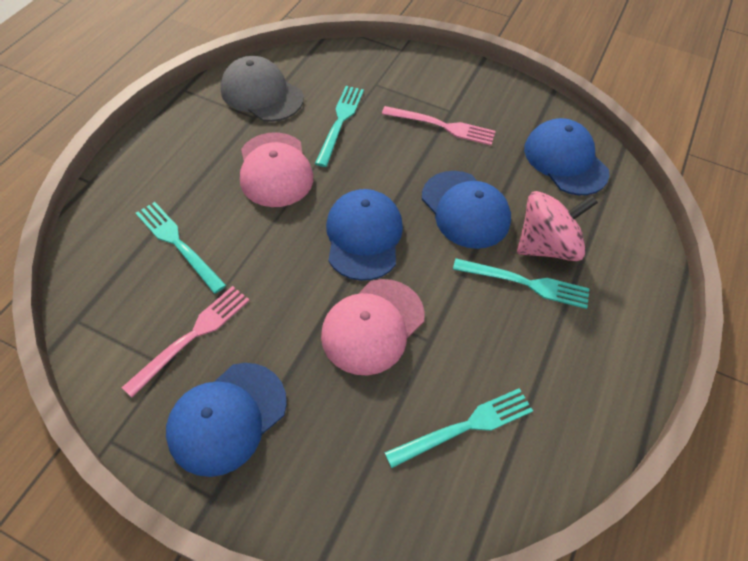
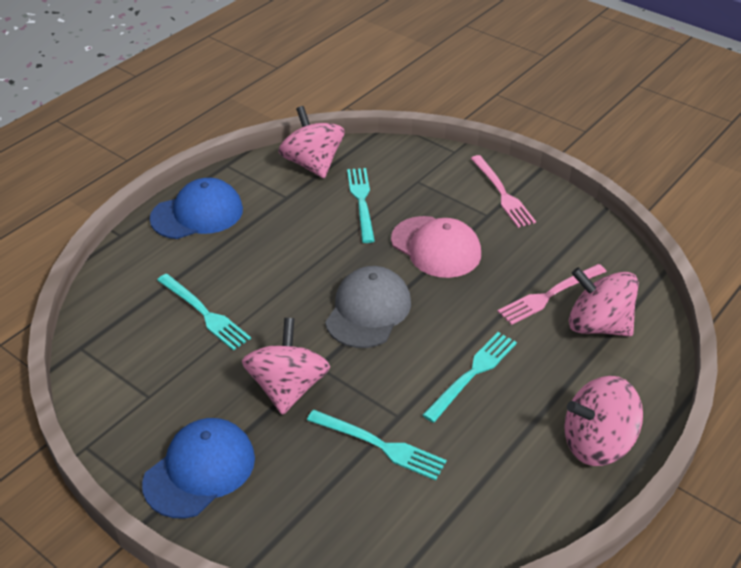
blue cap: 4 -> 2
pink cap: 2 -> 1
pink spinning top: 1 -> 4

